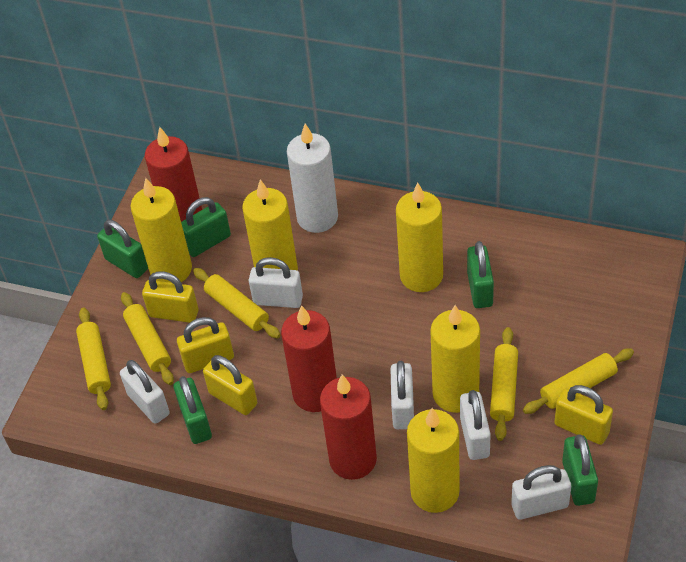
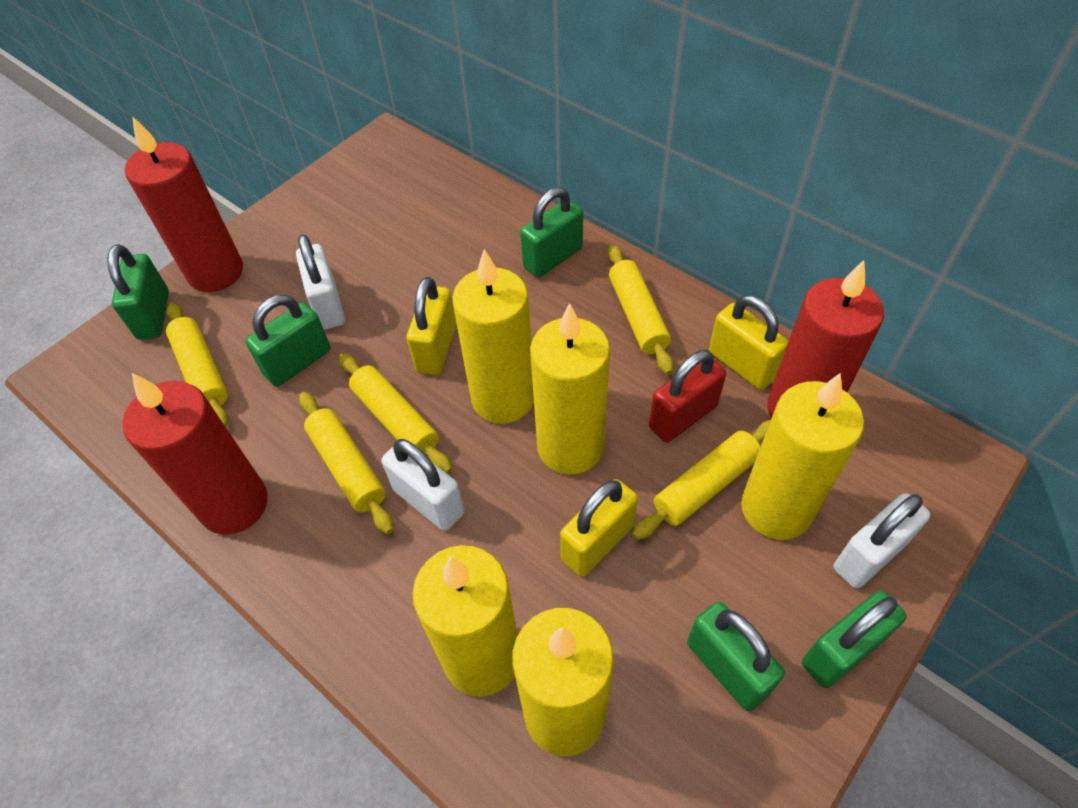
red padlock: 0 -> 1
white candle: 1 -> 0
white padlock: 5 -> 3
yellow padlock: 4 -> 3

